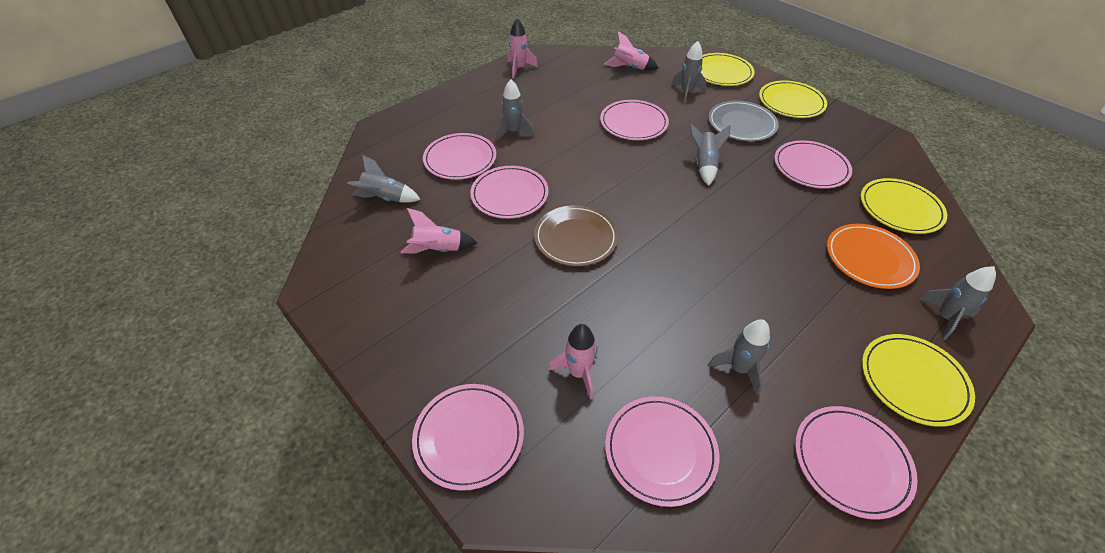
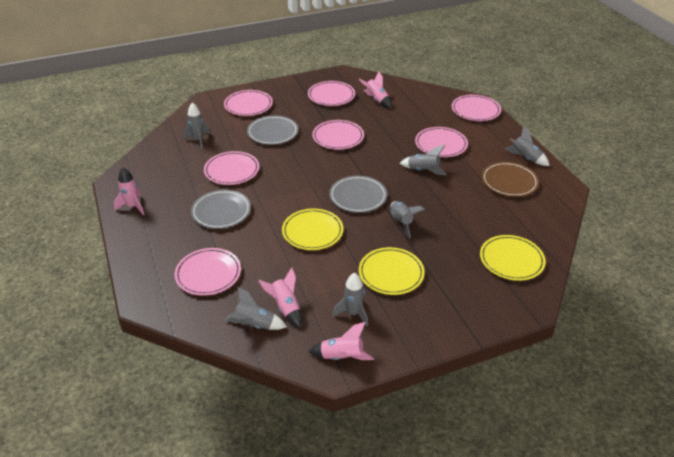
grey plate: 1 -> 3
orange plate: 1 -> 0
yellow plate: 4 -> 3

